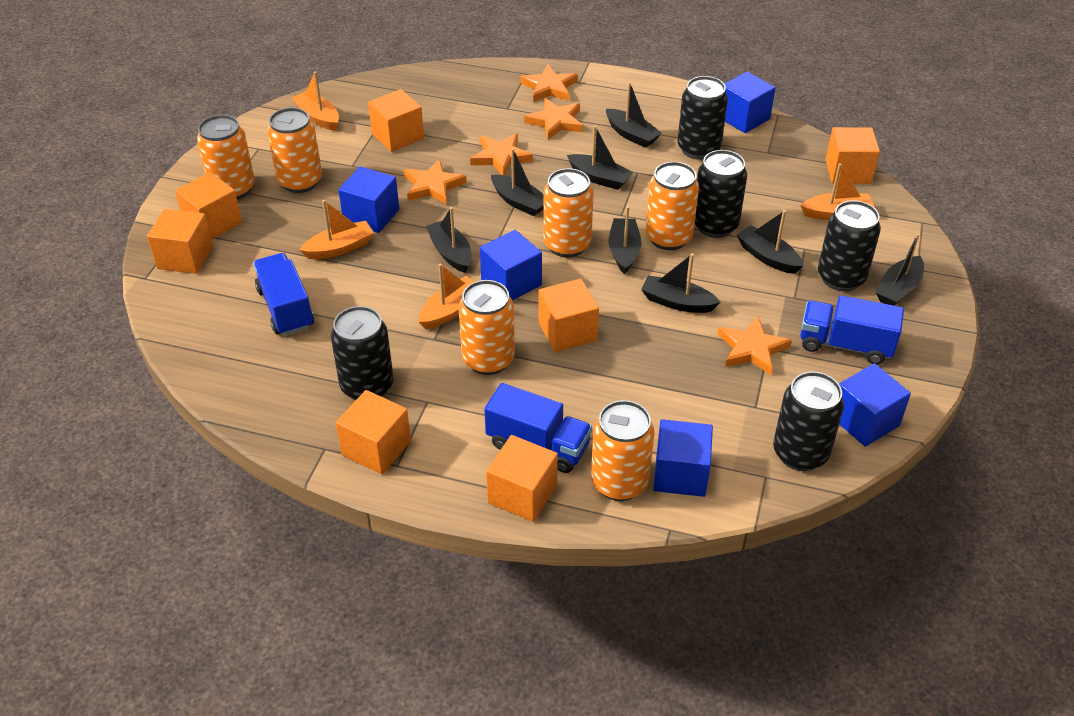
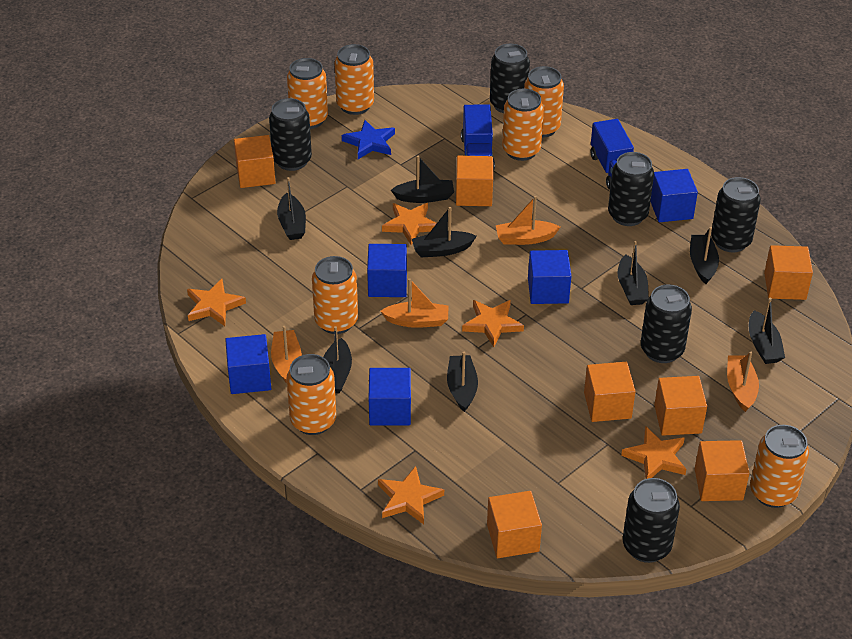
black can: 5 -> 6
blue star: 0 -> 1
blue truck: 3 -> 2
orange can: 6 -> 7

